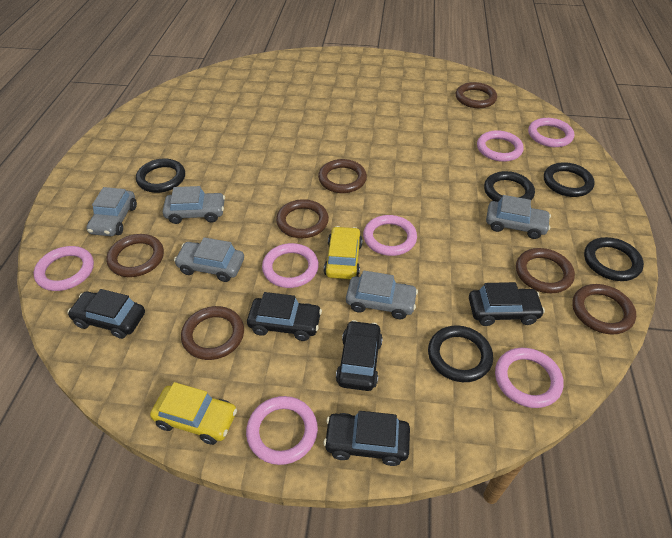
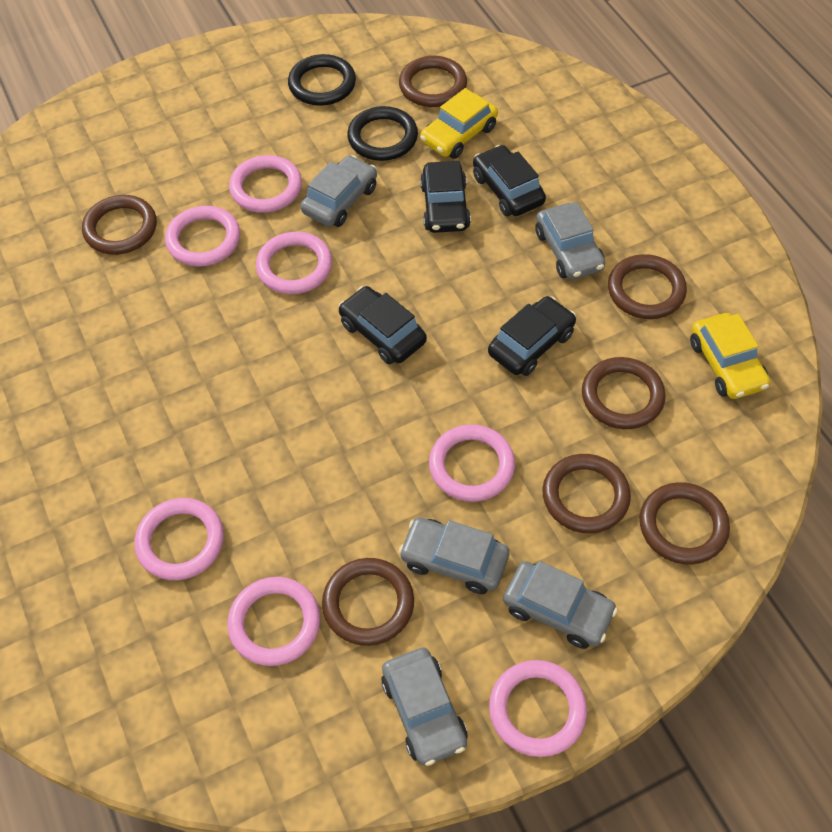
black car: 5 -> 4
black ring: 5 -> 2

